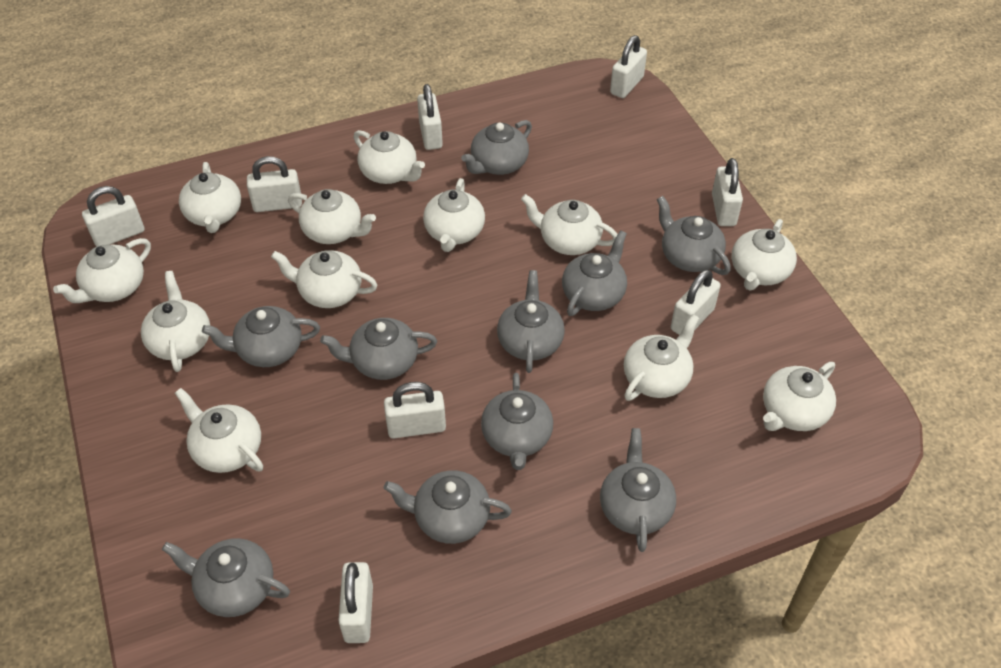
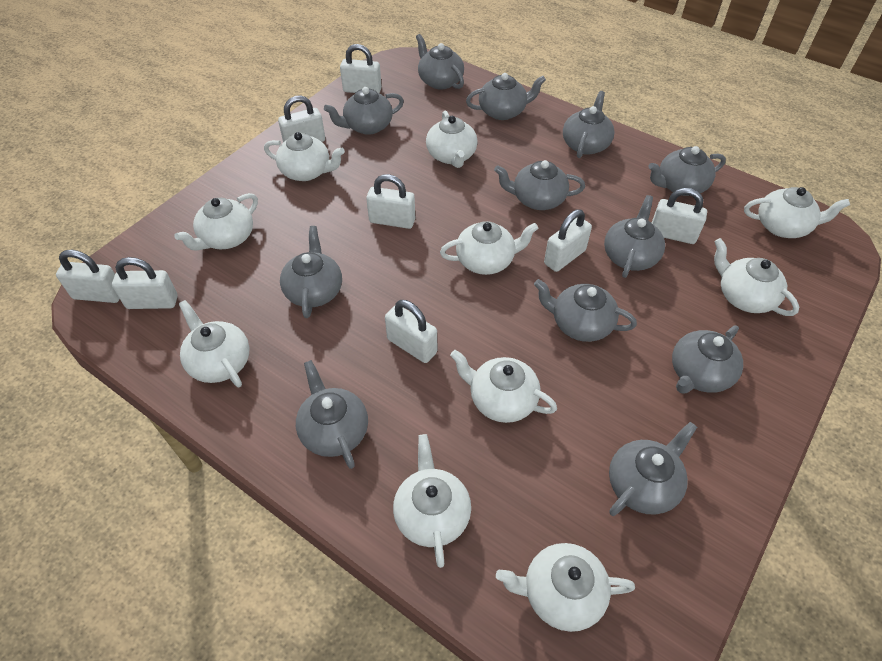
grey teapot: 10 -> 12
white teapot: 12 -> 10

